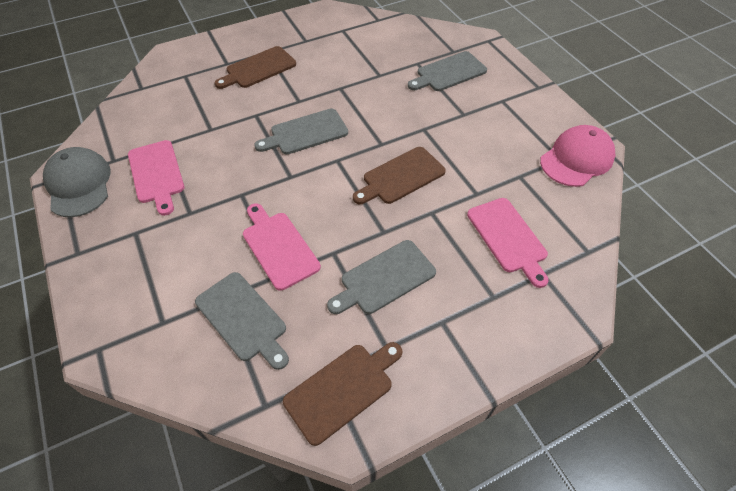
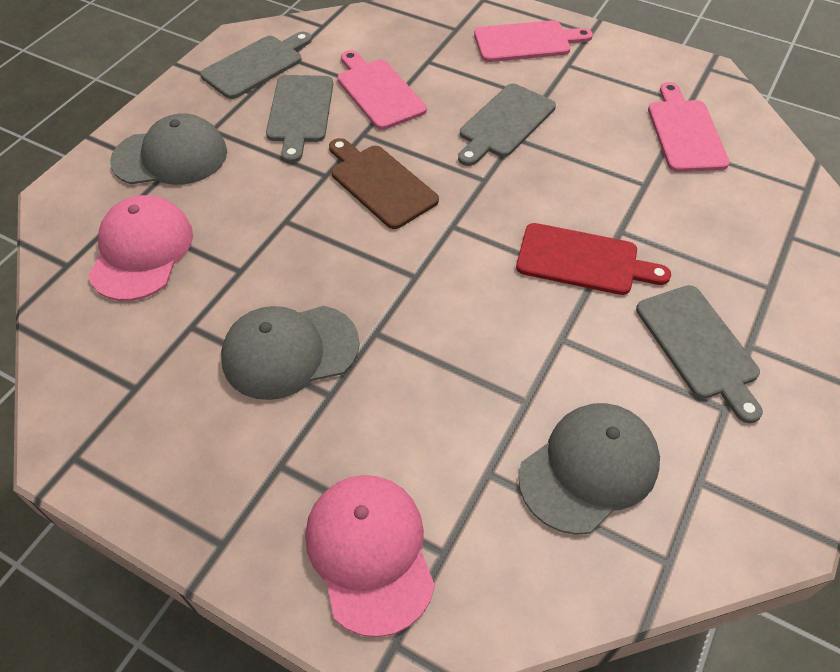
brown cutting board: 3 -> 1
grey cap: 1 -> 3
pink cap: 1 -> 2
red cutting board: 0 -> 1

